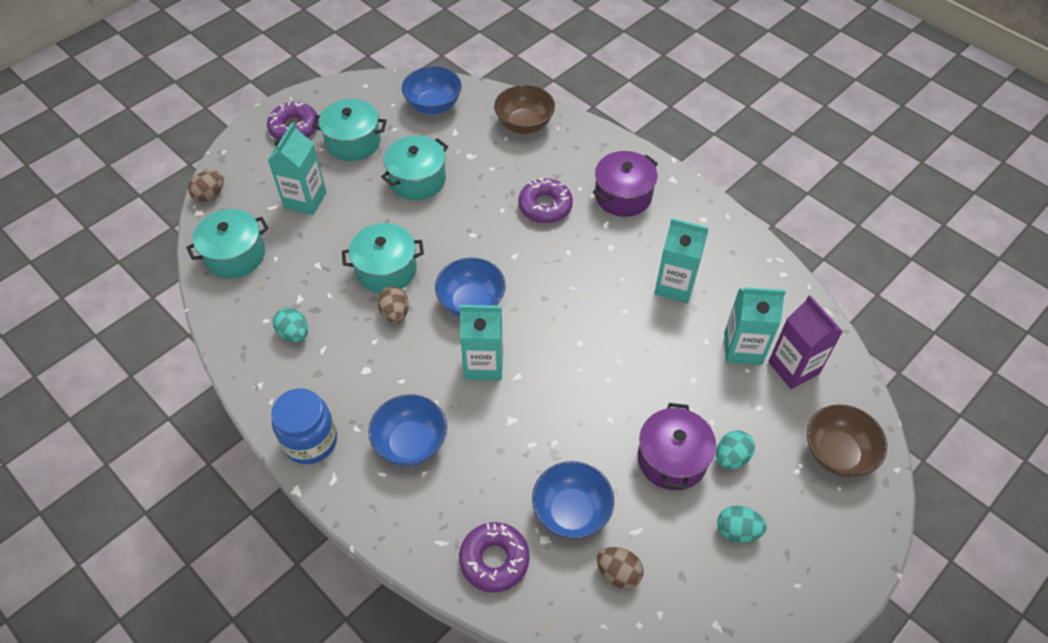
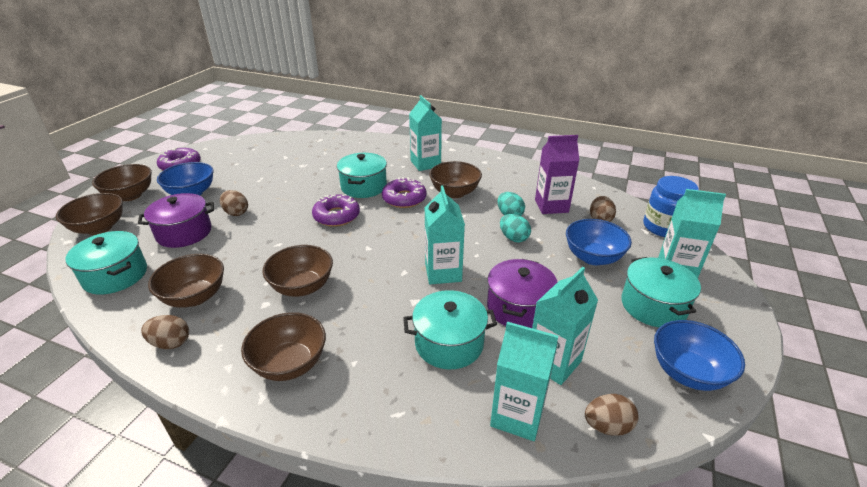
blue bowl: 4 -> 3
brown bowl: 2 -> 6
brown egg: 3 -> 4
turquoise carton: 4 -> 5
turquoise egg: 3 -> 2

